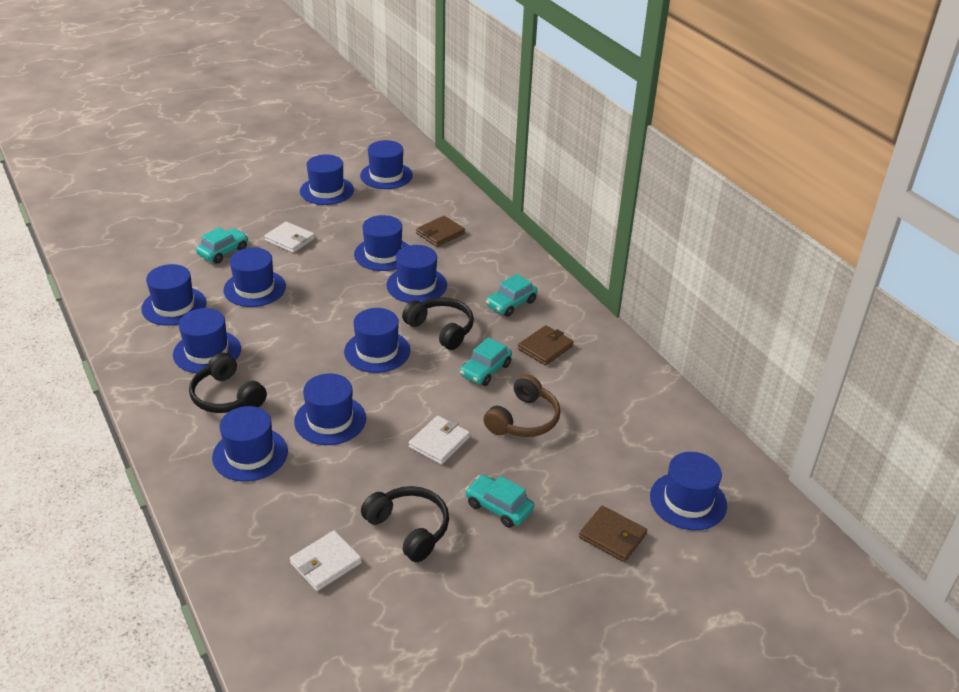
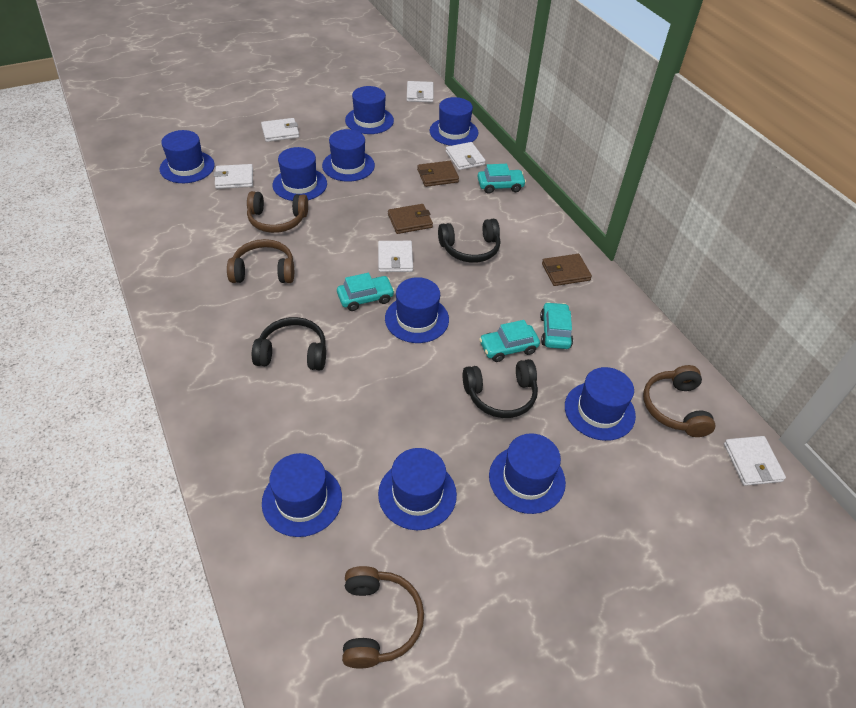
blue hat: 11 -> 10
brown headphones: 1 -> 4
white wallet: 3 -> 6

